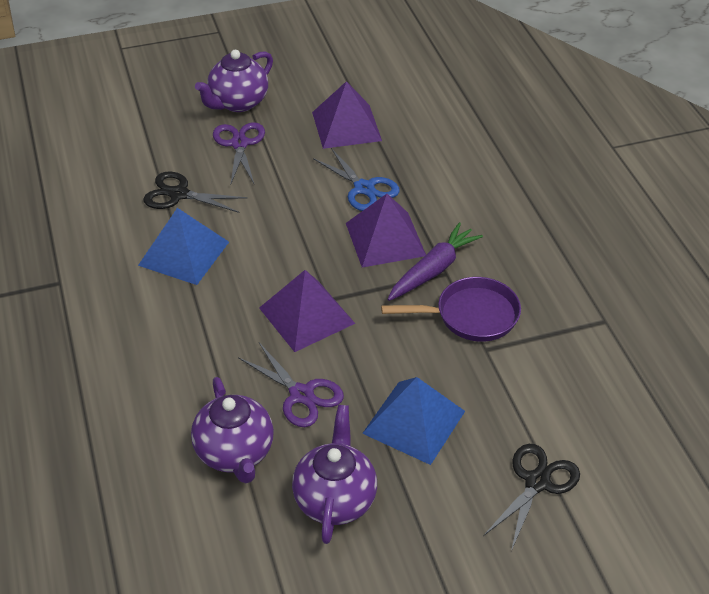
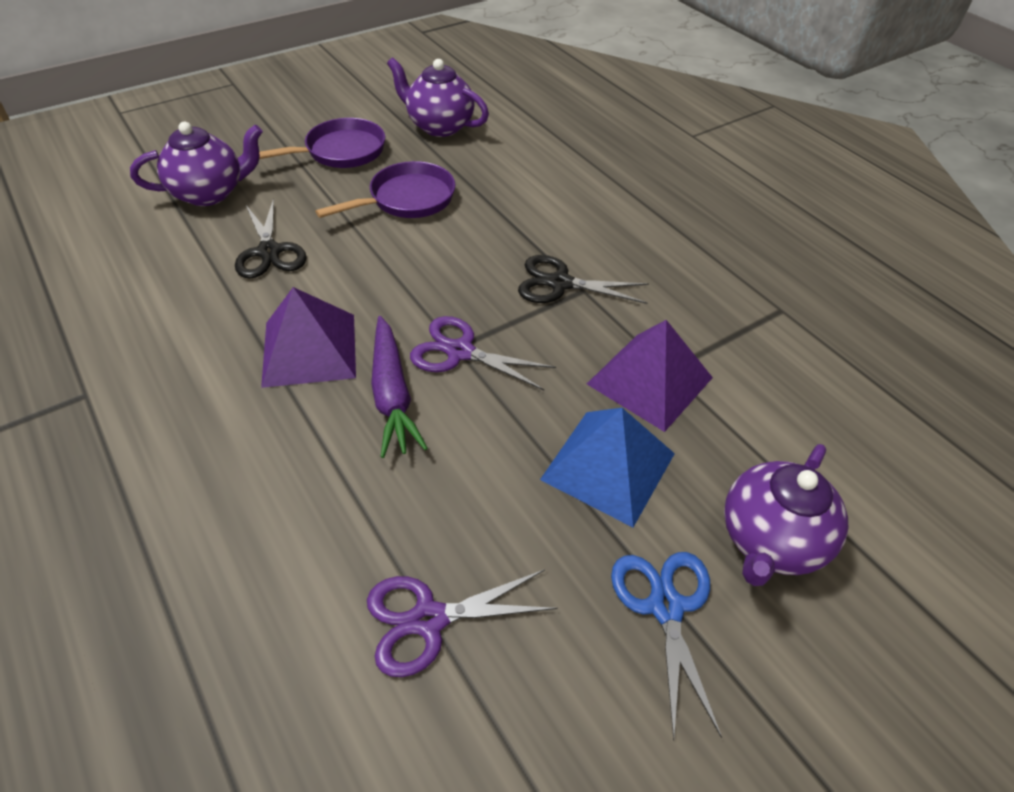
blue pyramid: 2 -> 1
purple pan: 1 -> 2
purple pyramid: 3 -> 2

